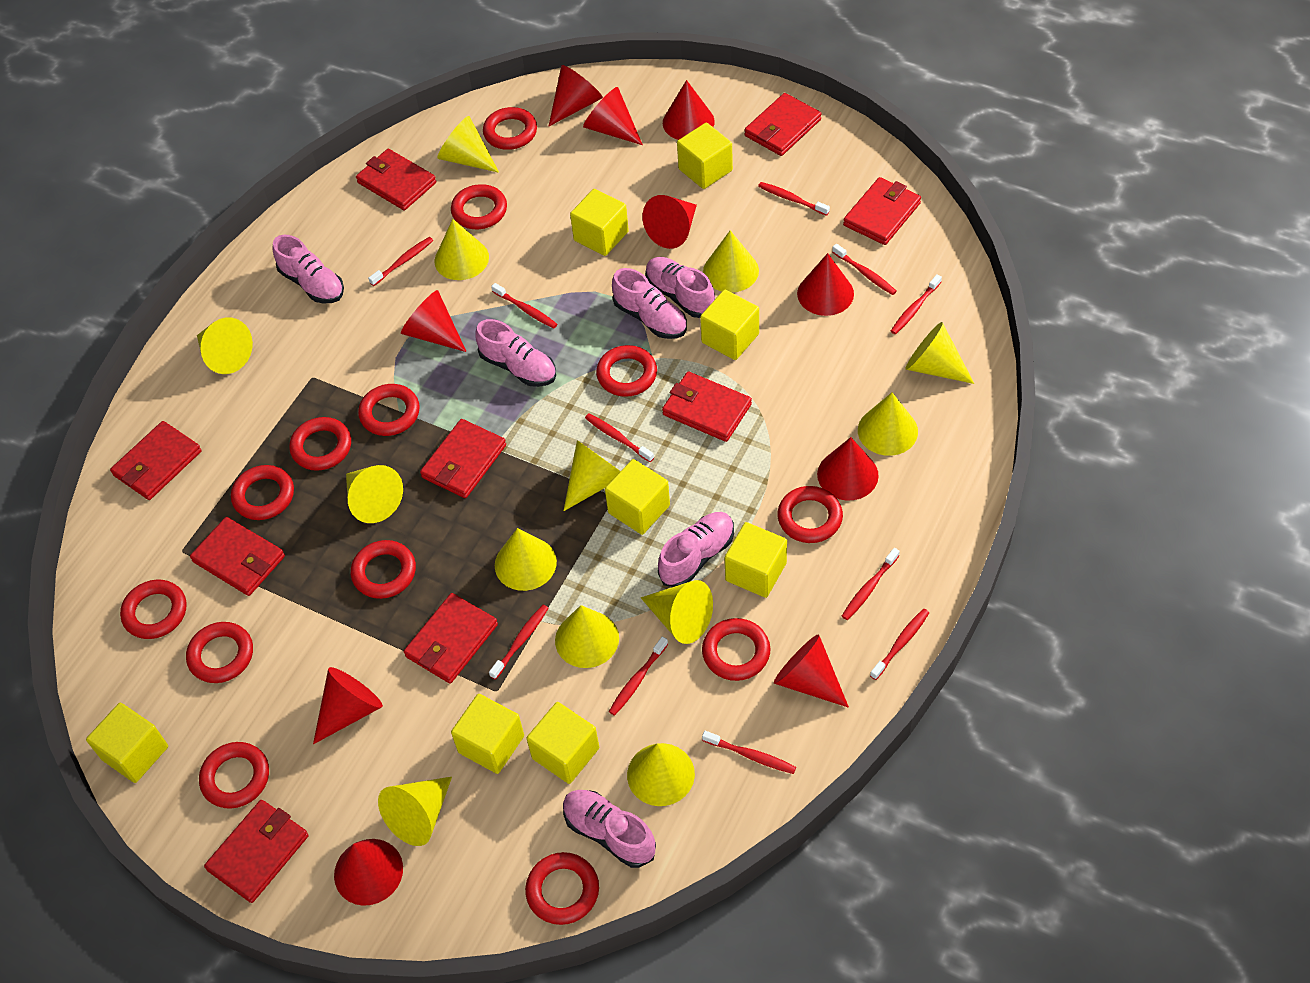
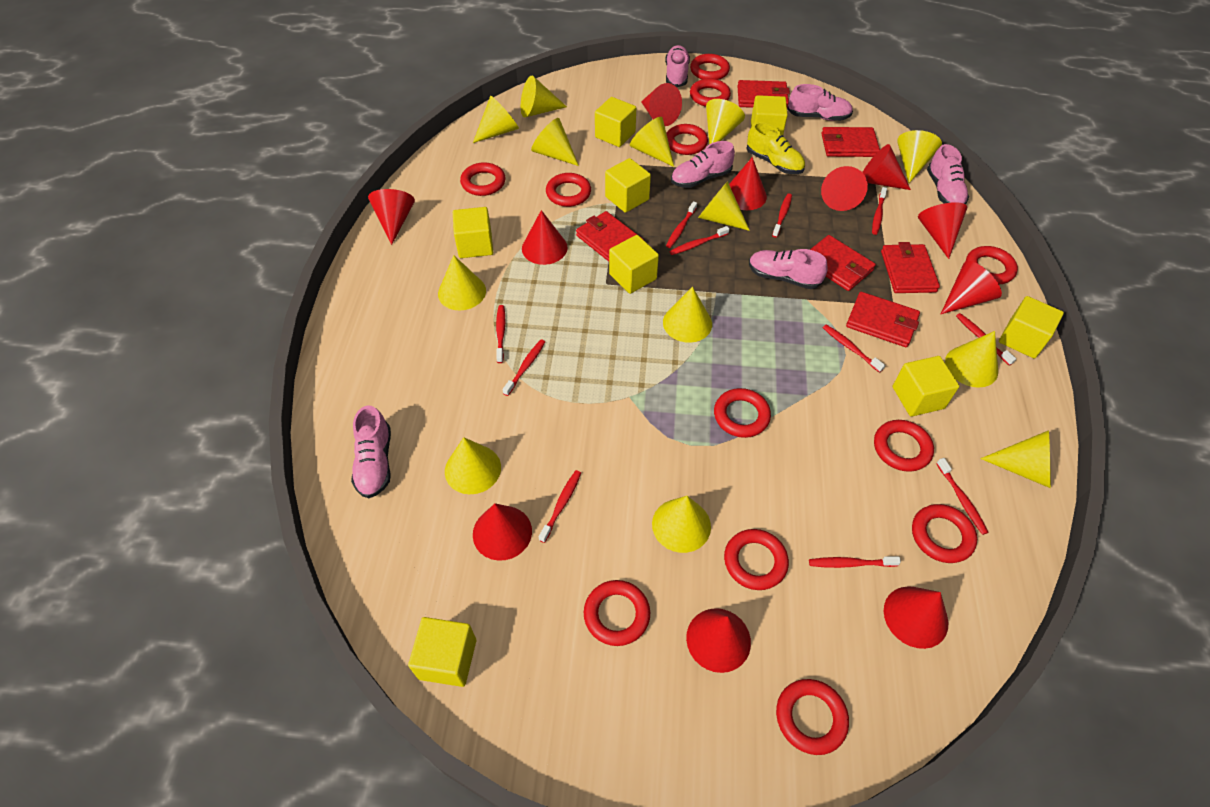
red cone: 10 -> 11
red ring: 13 -> 12
red wallet: 9 -> 6
yellow shoe: 0 -> 1

